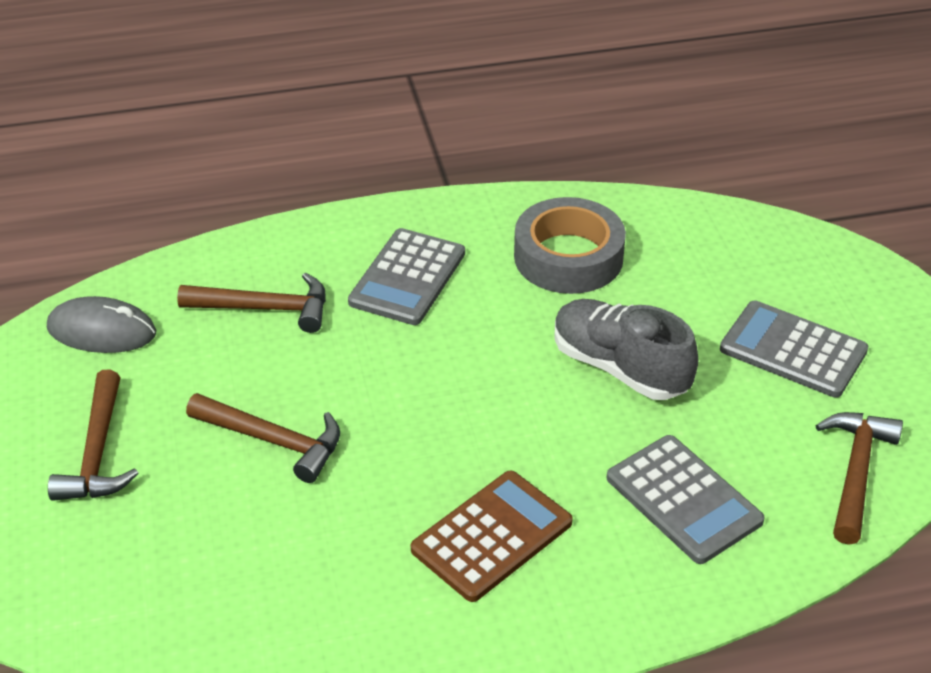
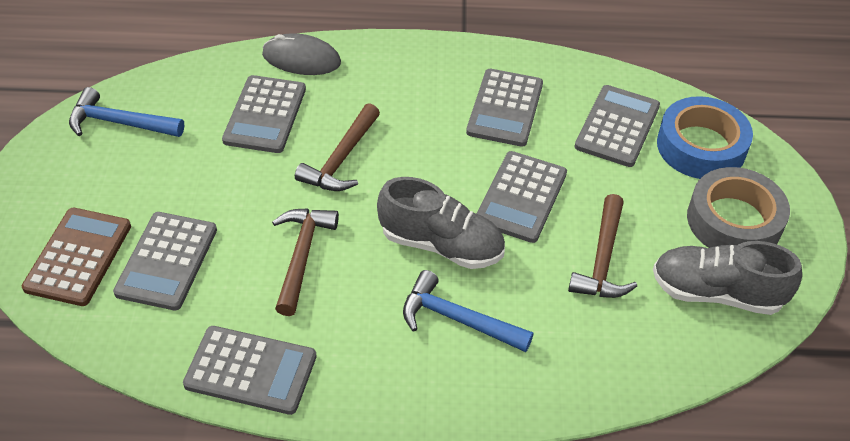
blue hammer: 0 -> 2
blue tape: 0 -> 1
brown hammer: 4 -> 3
grey calculator: 3 -> 6
grey shoe: 1 -> 2

